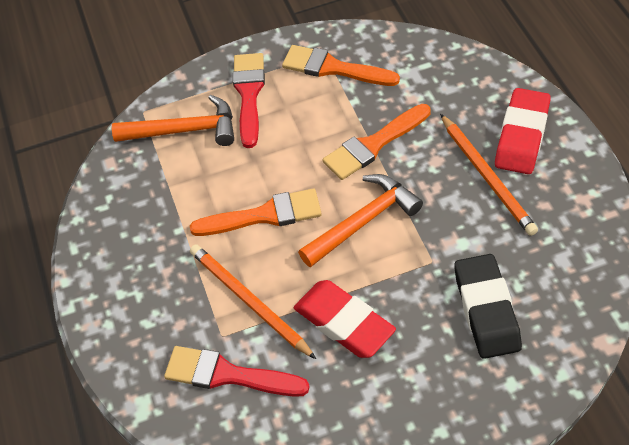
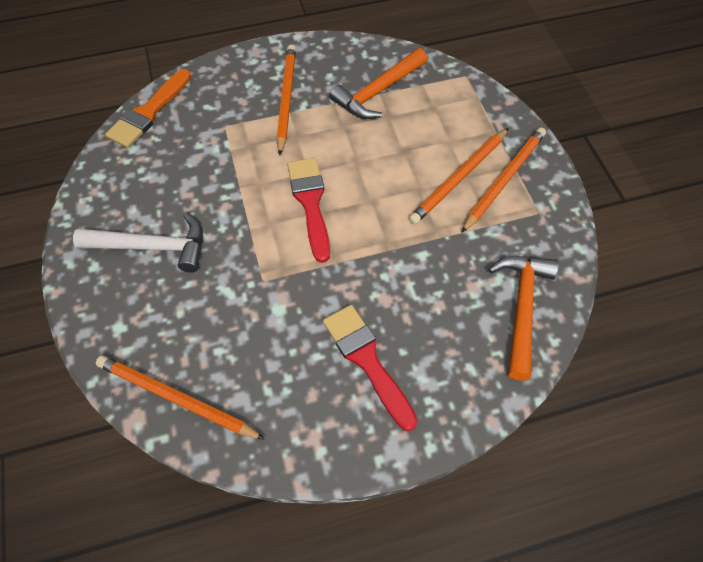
black eraser: 1 -> 0
orange brush: 3 -> 1
orange pencil: 2 -> 4
red eraser: 2 -> 0
white hammer: 0 -> 1

